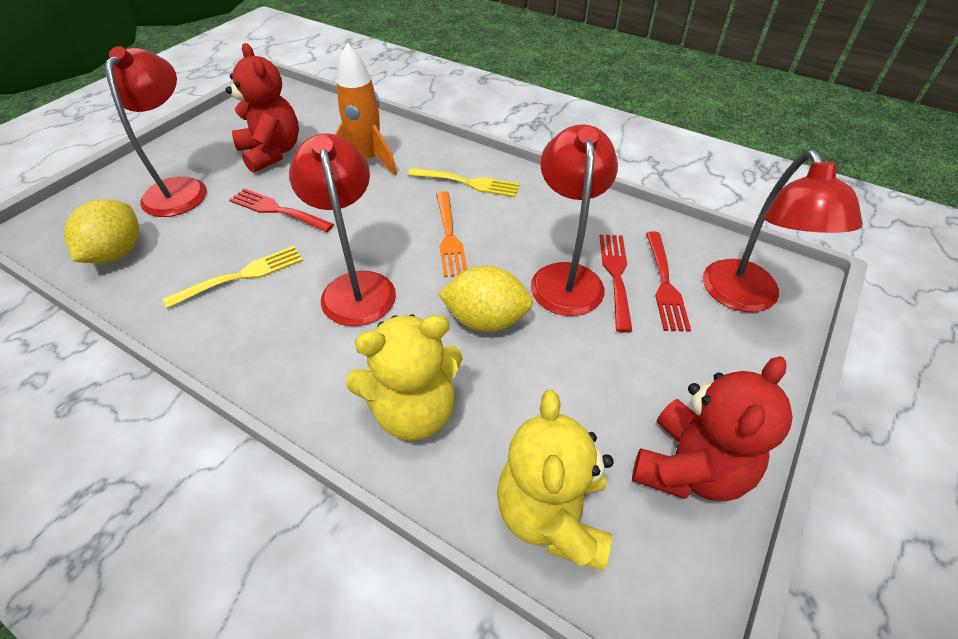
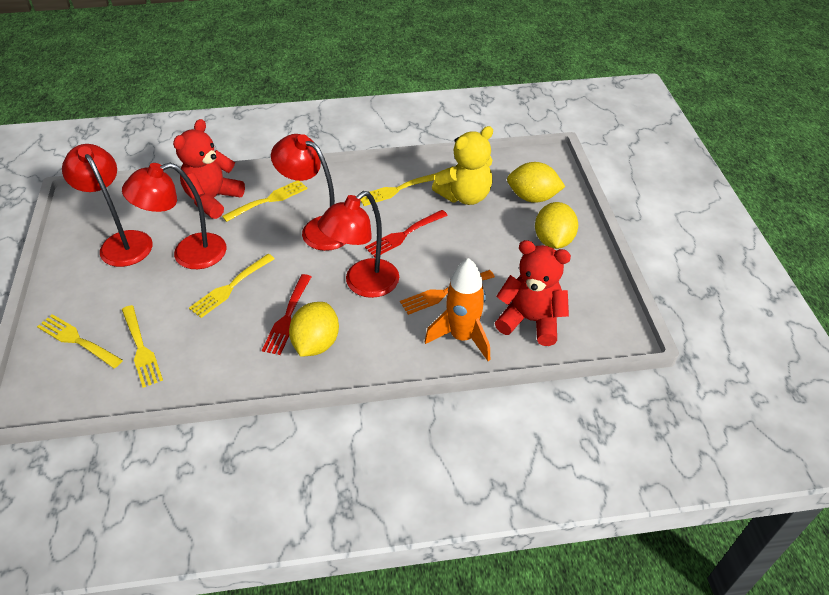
red fork: 3 -> 2
yellow fork: 2 -> 5
yellow lemon: 2 -> 3
yellow teddy bear: 2 -> 1

